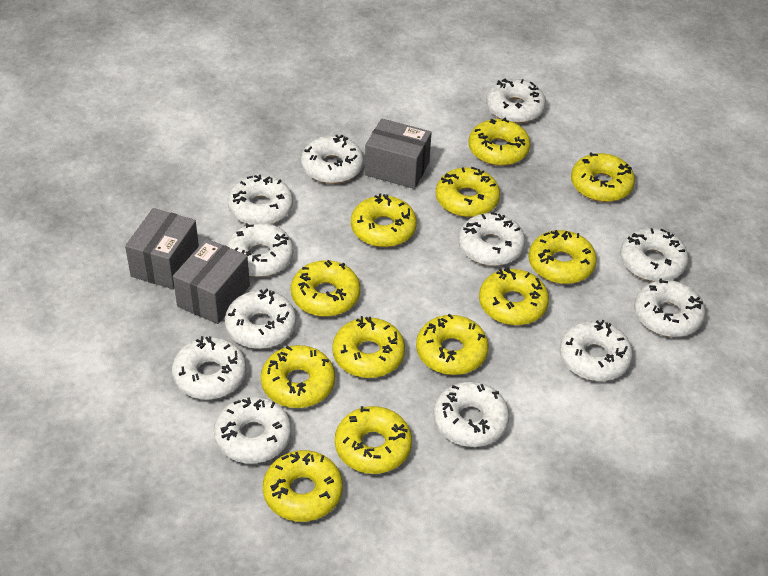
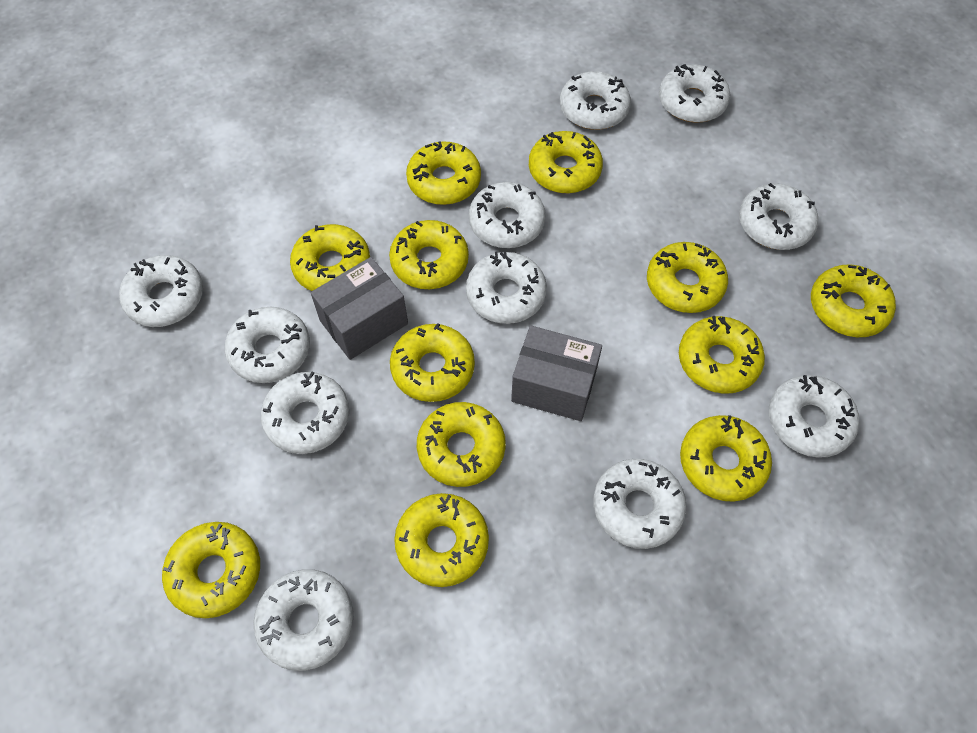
grey box: 3 -> 2
white donut: 12 -> 11

